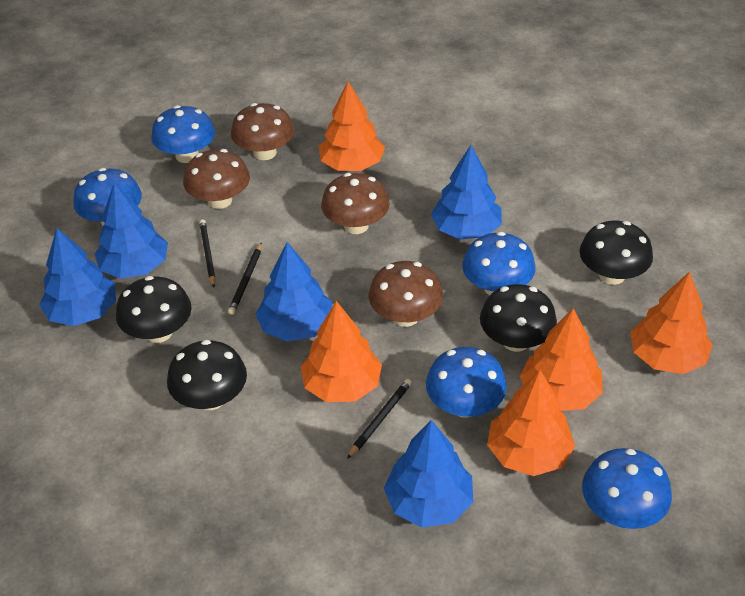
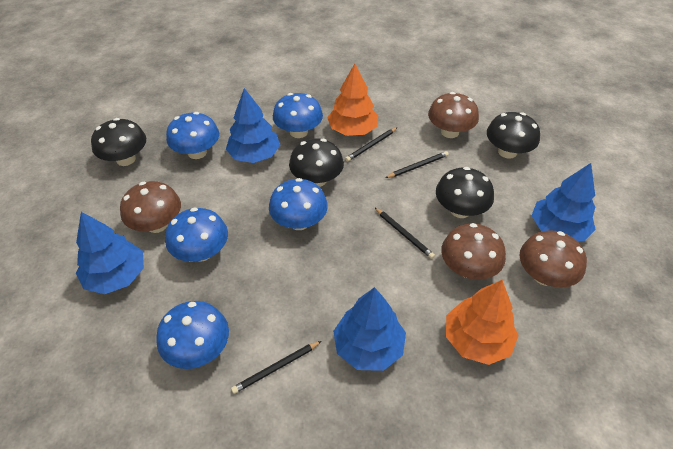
black pencil: 3 -> 4
blue tree: 5 -> 4
orange tree: 5 -> 2

